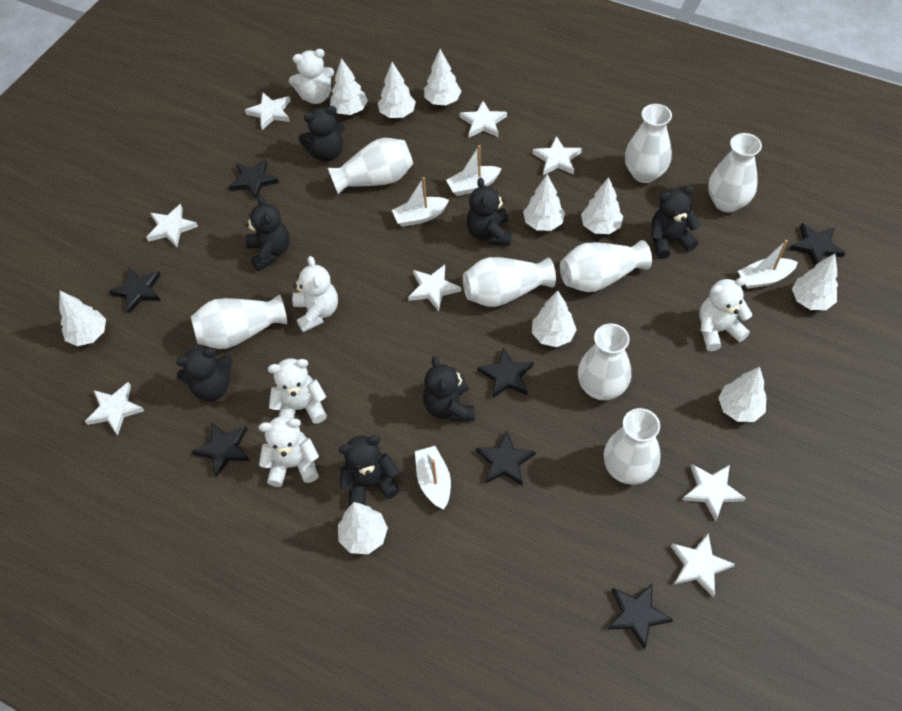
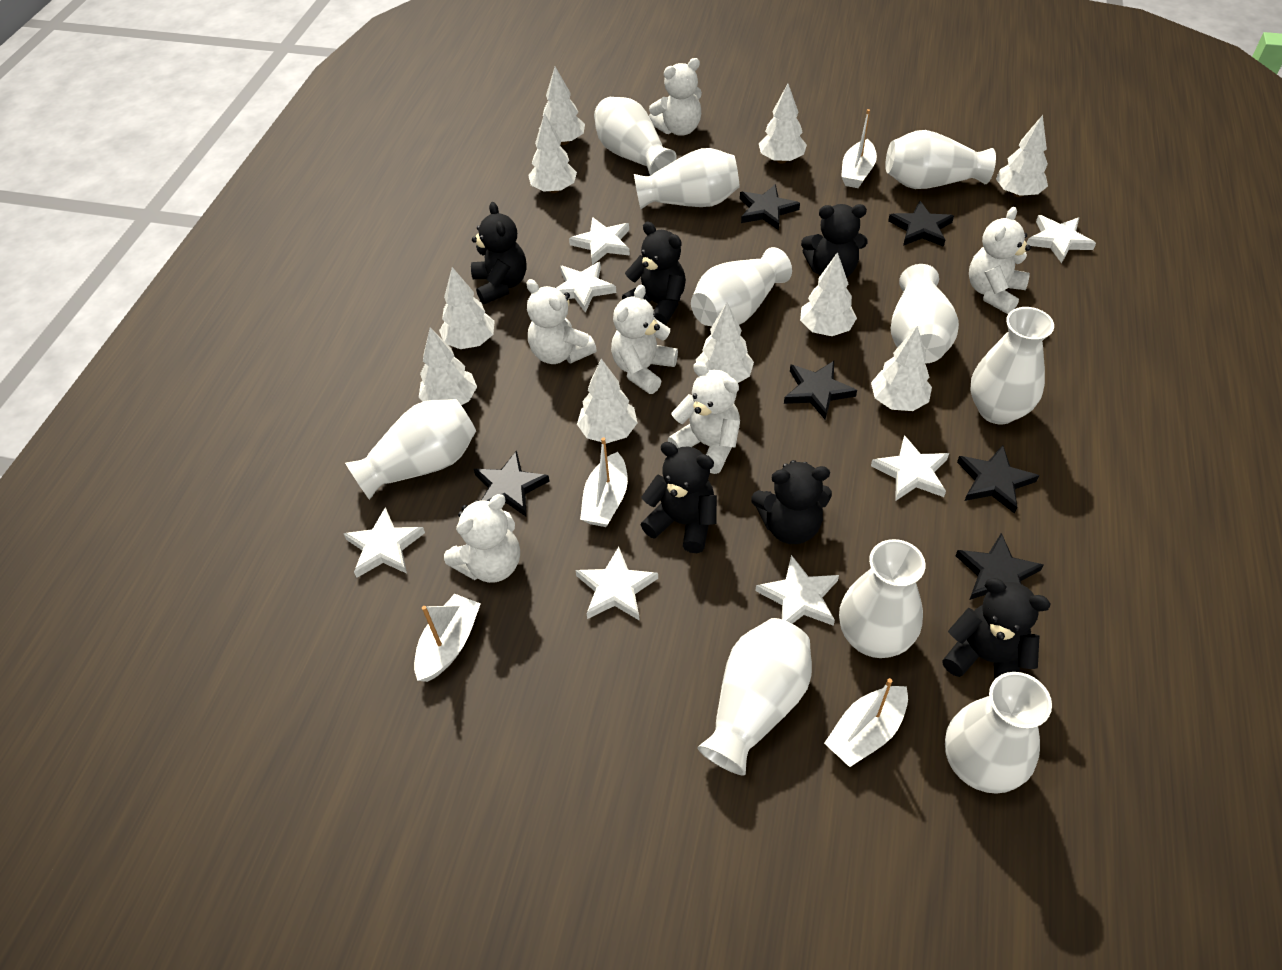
black star: 7 -> 6
black teddy bear: 7 -> 6
white star: 8 -> 7
white teddy bear: 5 -> 6
white vase: 8 -> 10

